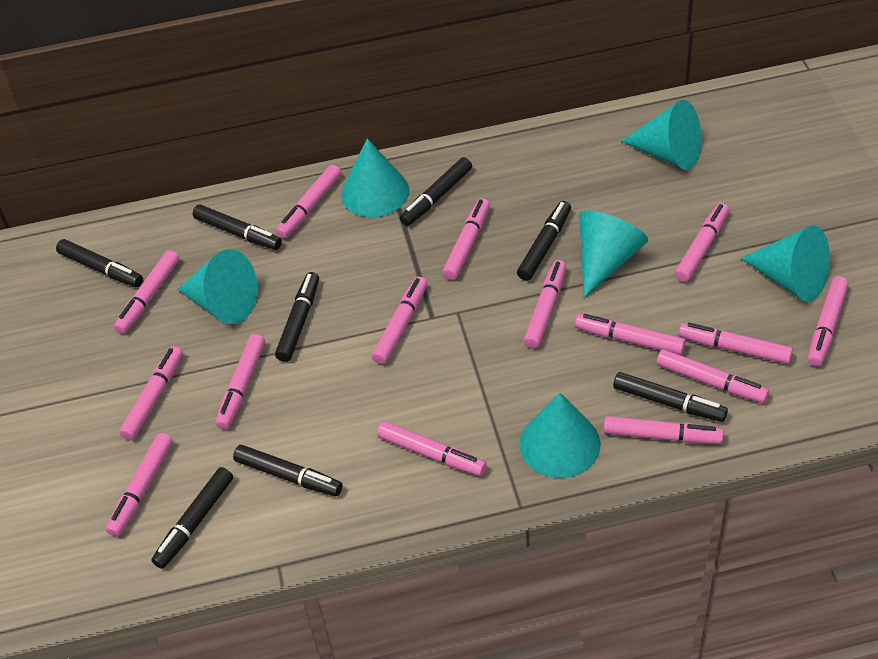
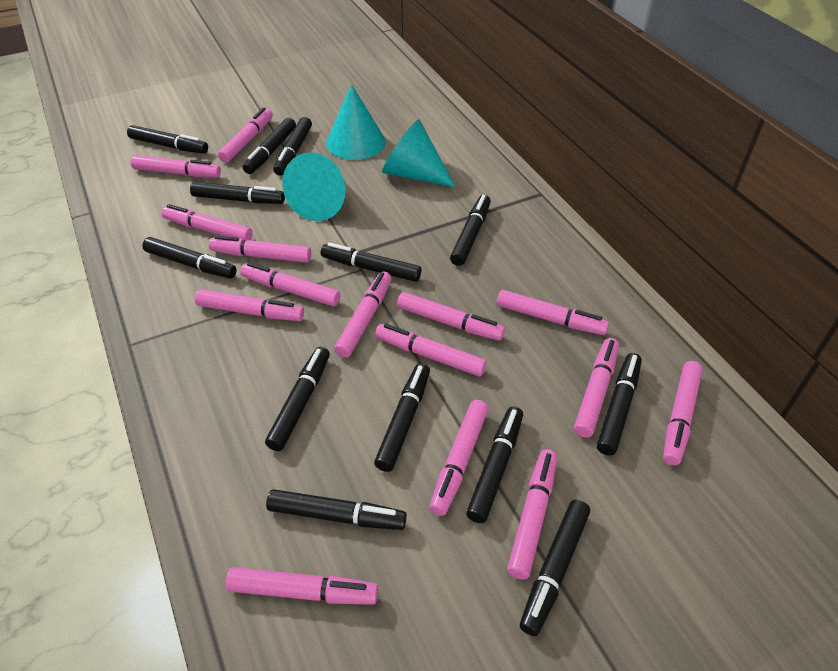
black marker: 8 -> 13
turquoise cone: 6 -> 3

